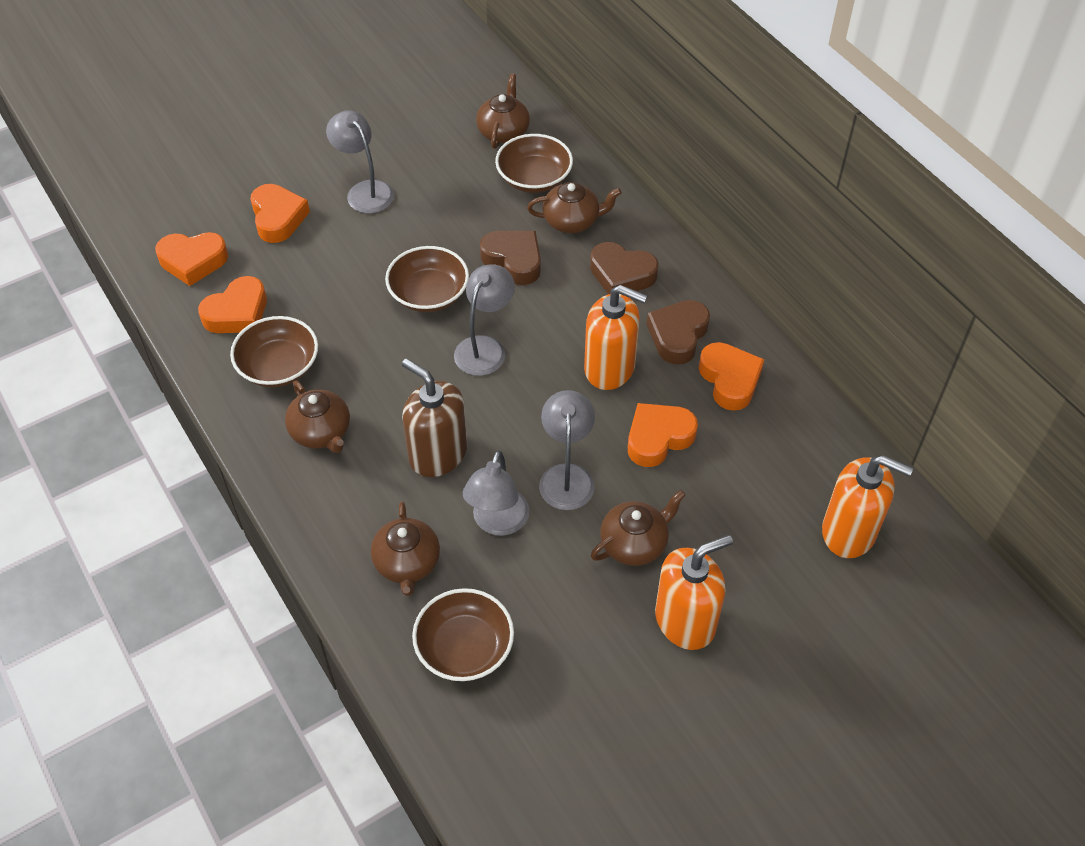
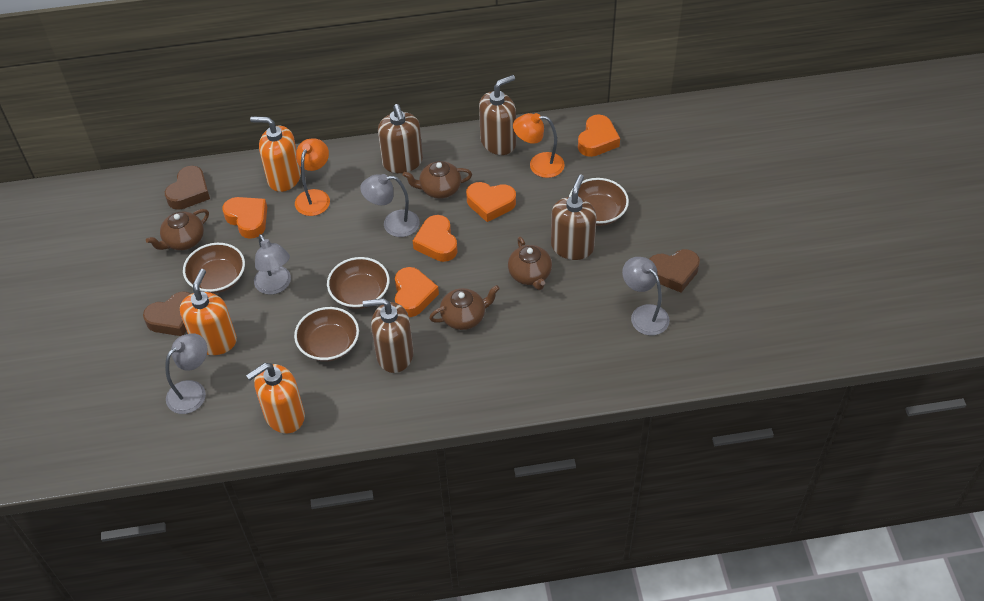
brown soap dispenser: 1 -> 4
brown teapot: 5 -> 4
orange lamp: 0 -> 2

